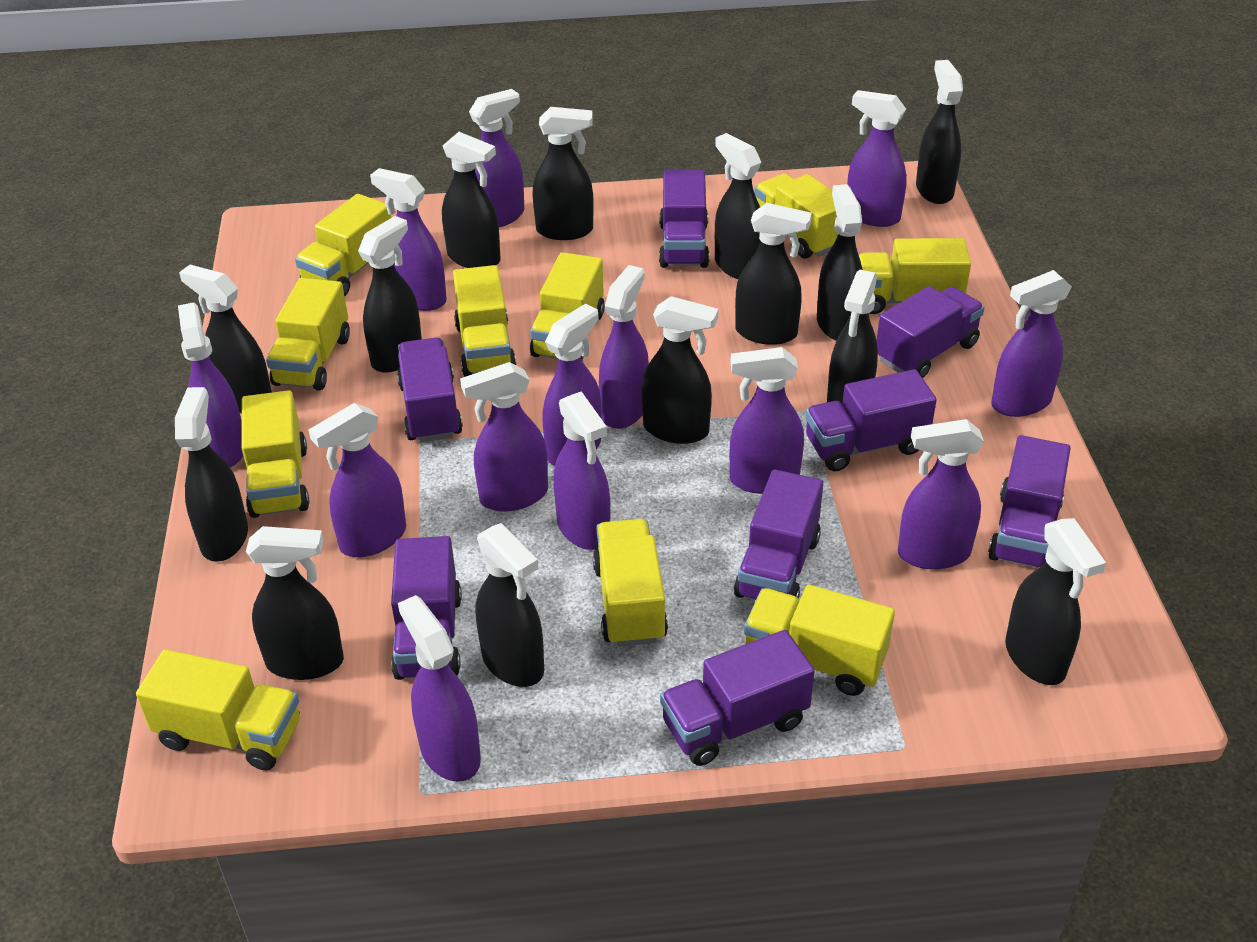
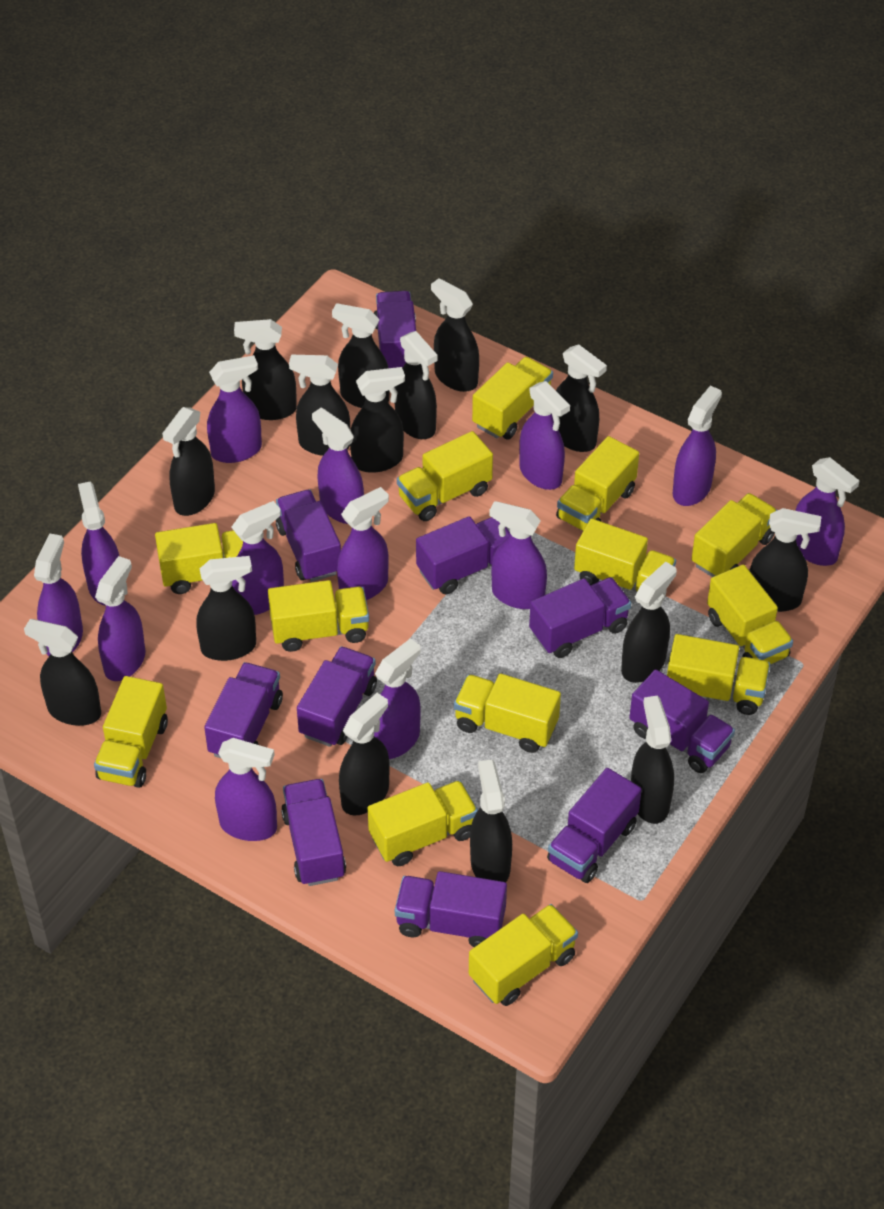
black spray bottle: 14 -> 15
purple truck: 8 -> 10
yellow truck: 10 -> 13

